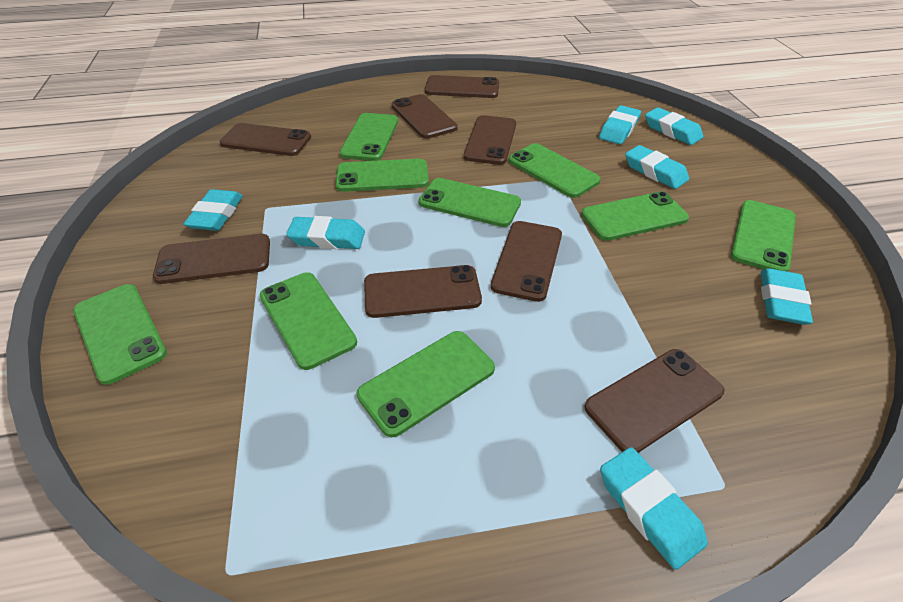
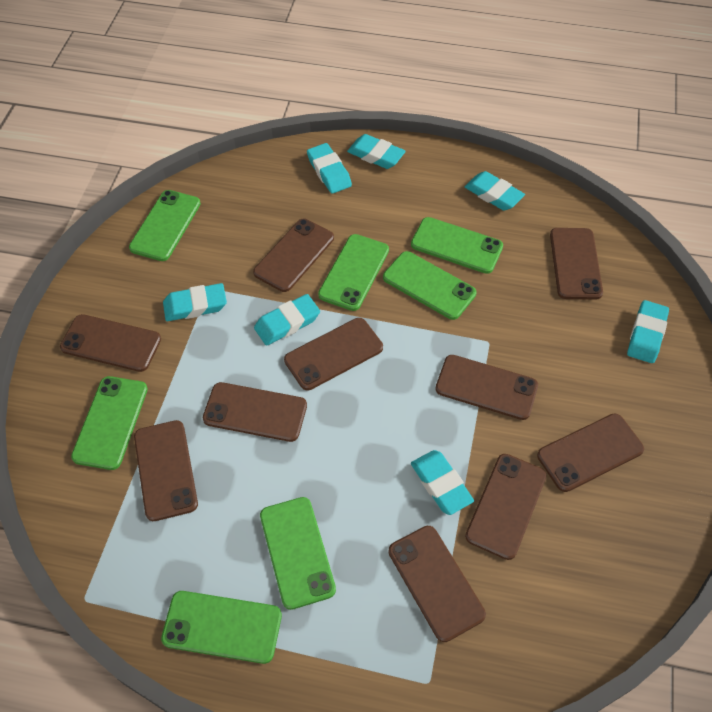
brown phone: 8 -> 10
green phone: 9 -> 7

